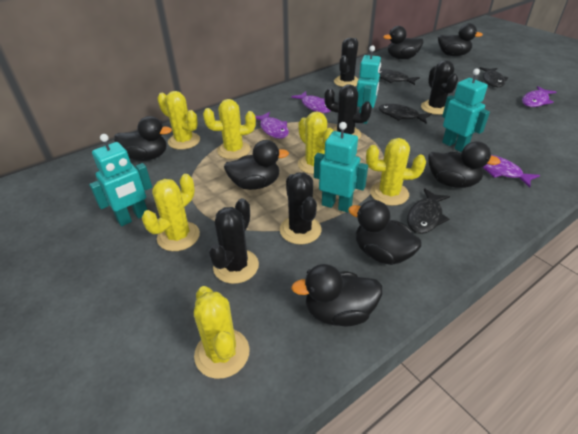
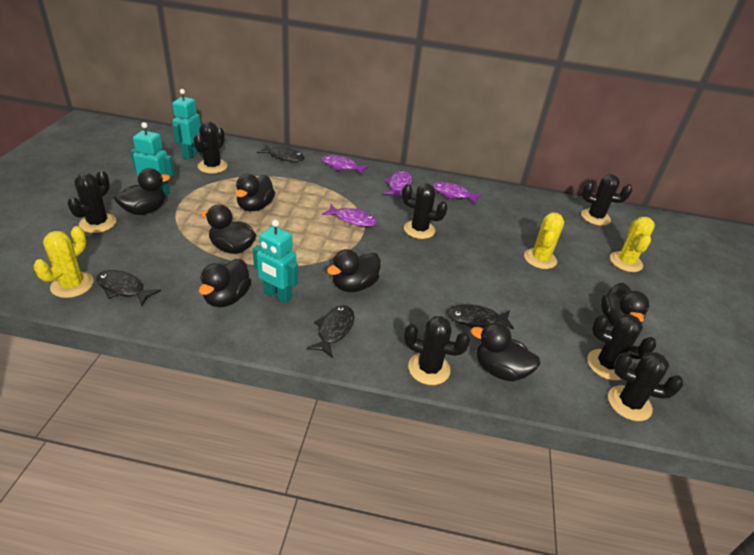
black cactus: 5 -> 7
turquoise robot: 4 -> 3
yellow cactus: 6 -> 3

